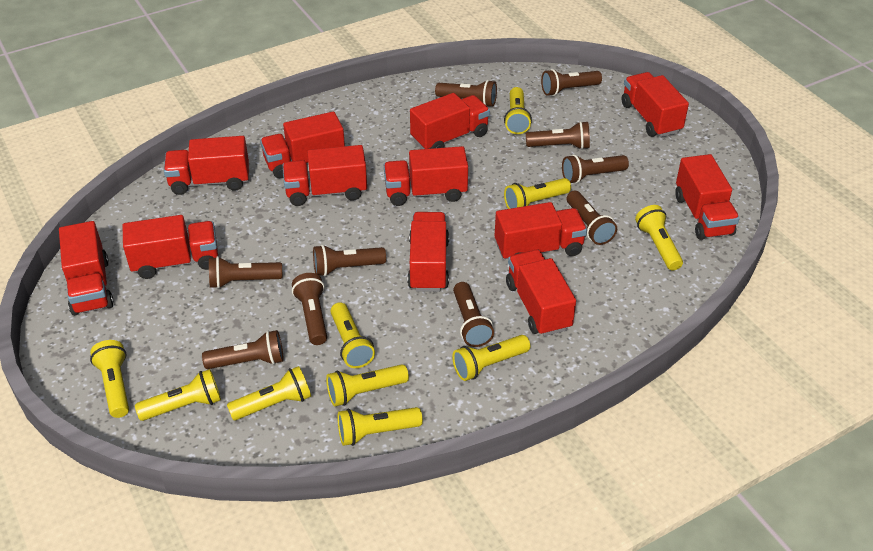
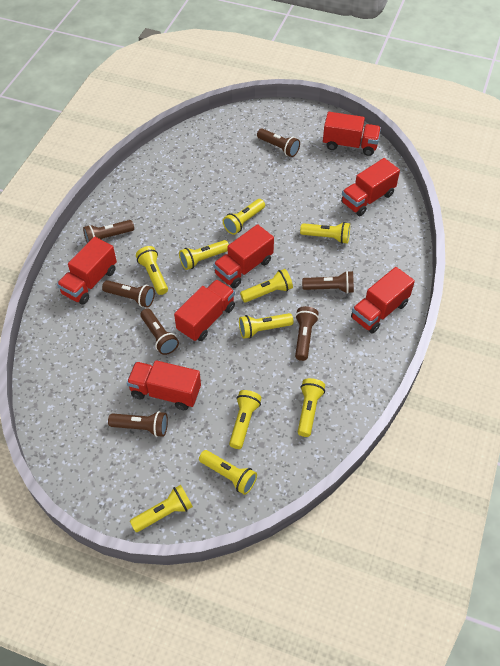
brown flashlight: 10 -> 7
red truck: 12 -> 7

